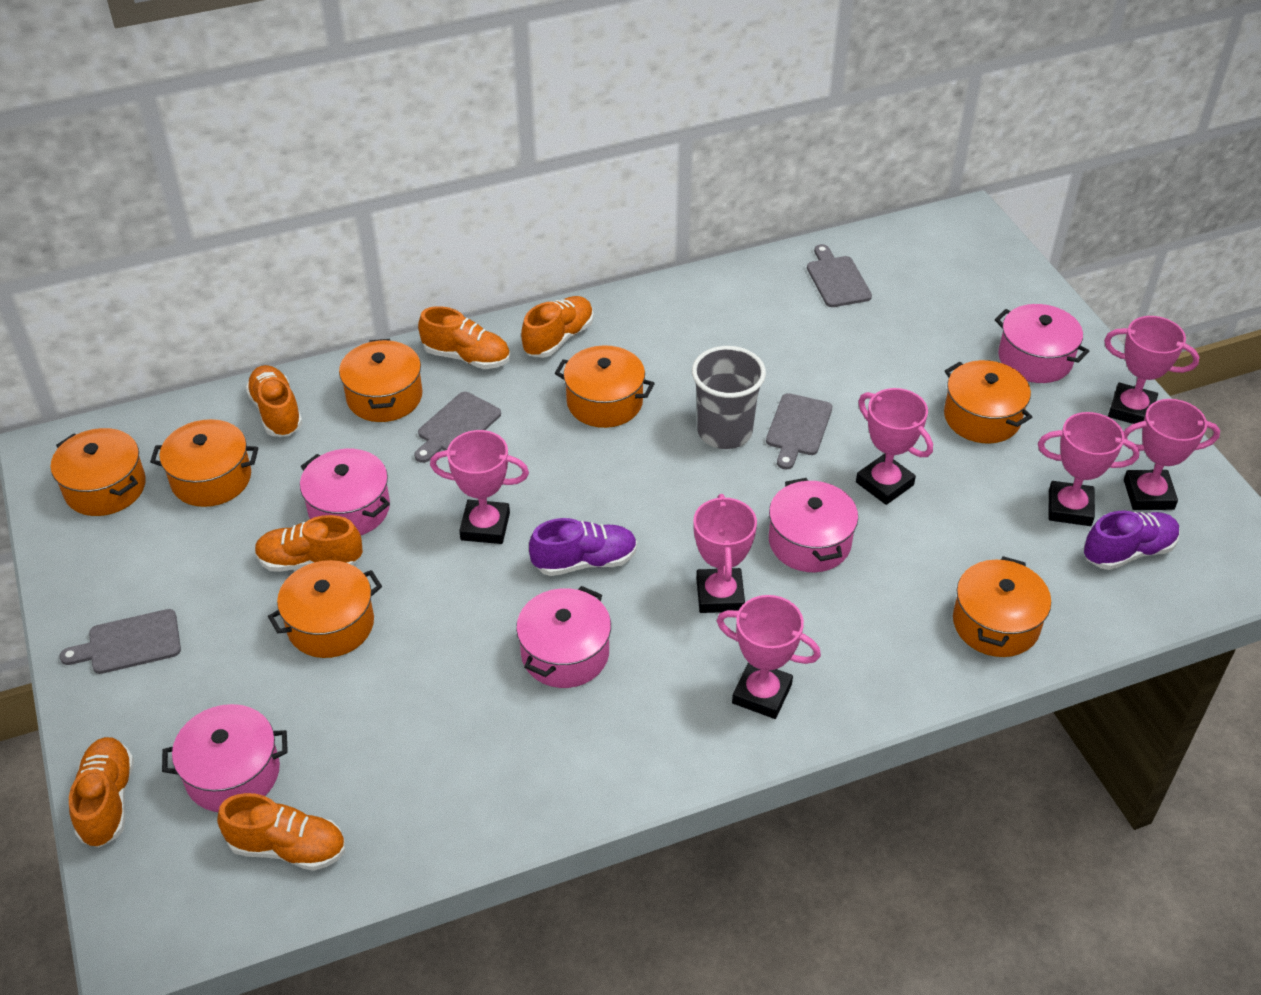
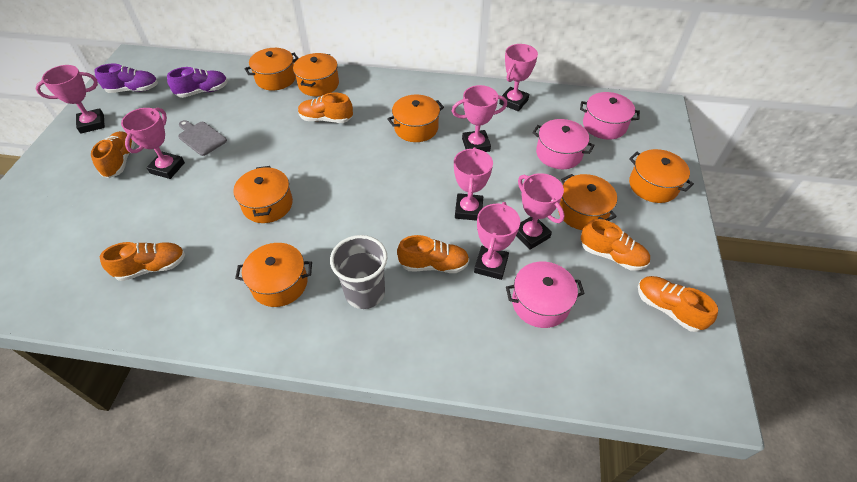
grey cutting board: 4 -> 1
pink pot: 5 -> 3

